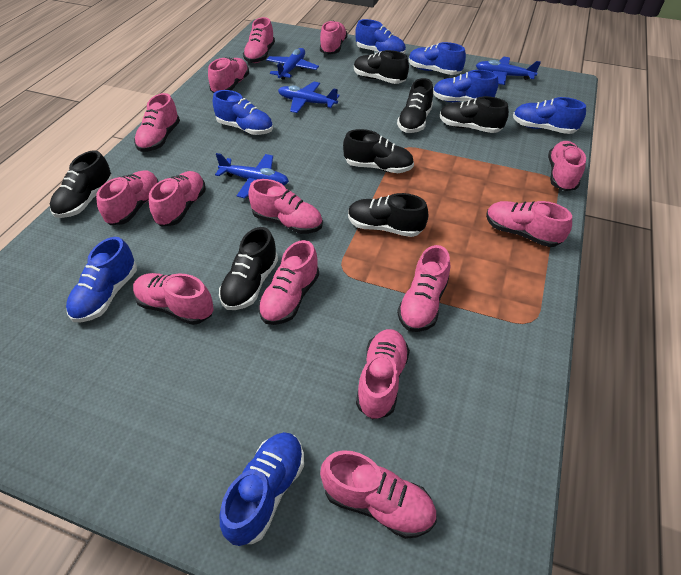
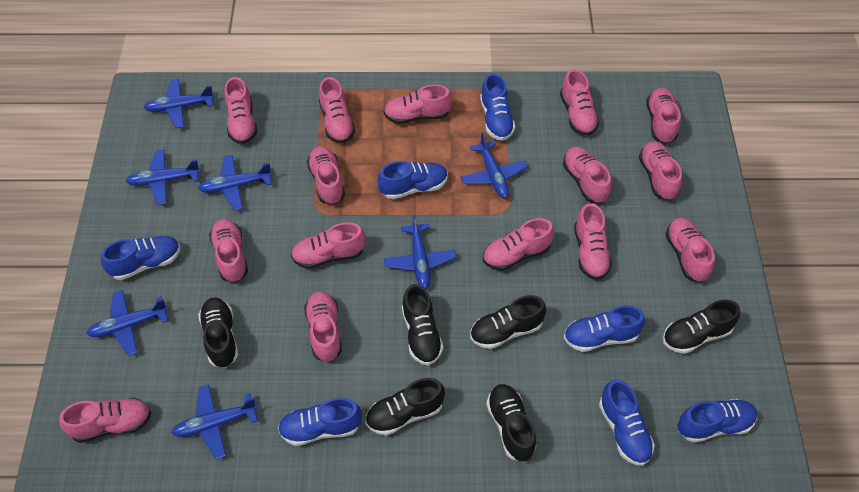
black shoe: 7 -> 6
blue plane: 4 -> 7
pink shoe: 14 -> 15

